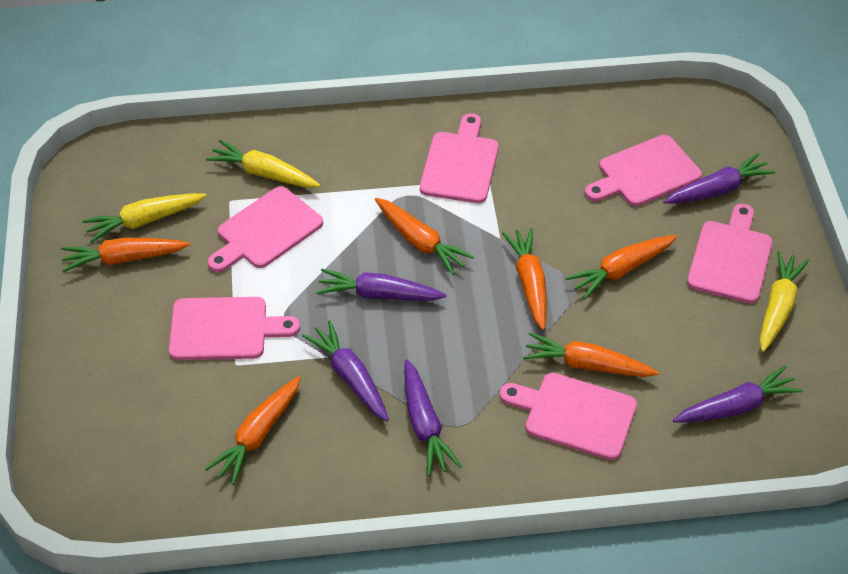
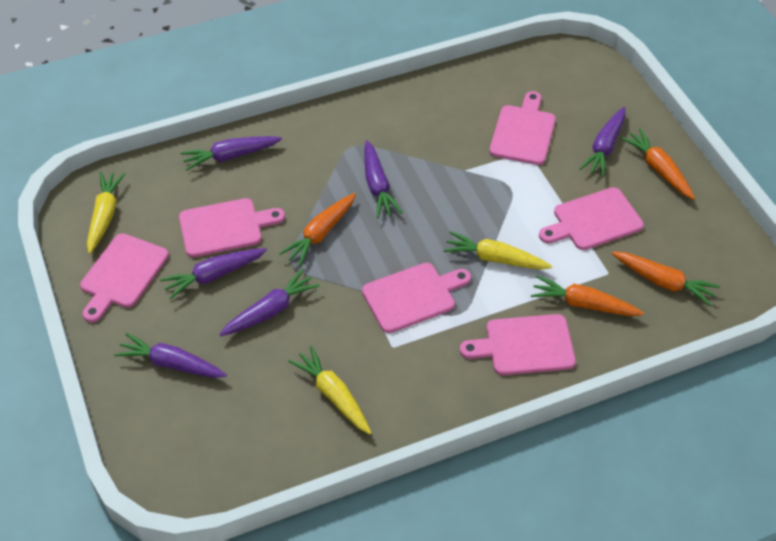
orange carrot: 6 -> 4
purple carrot: 5 -> 6

